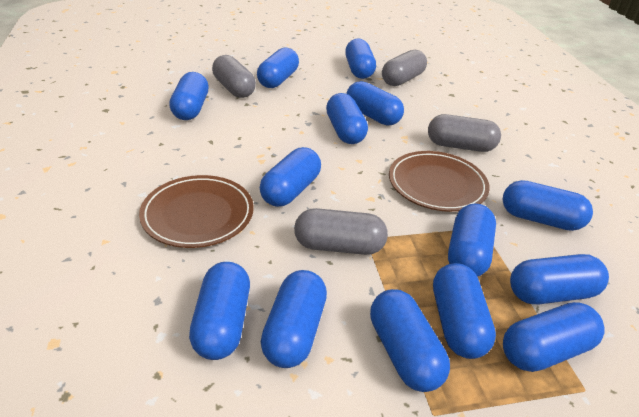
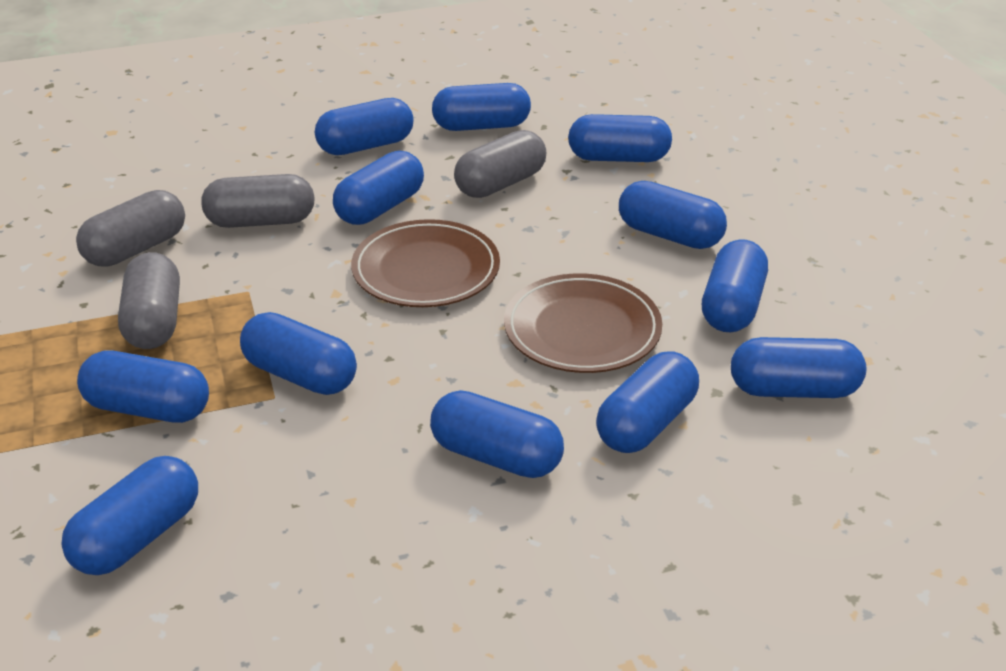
blue capsule: 14 -> 12

